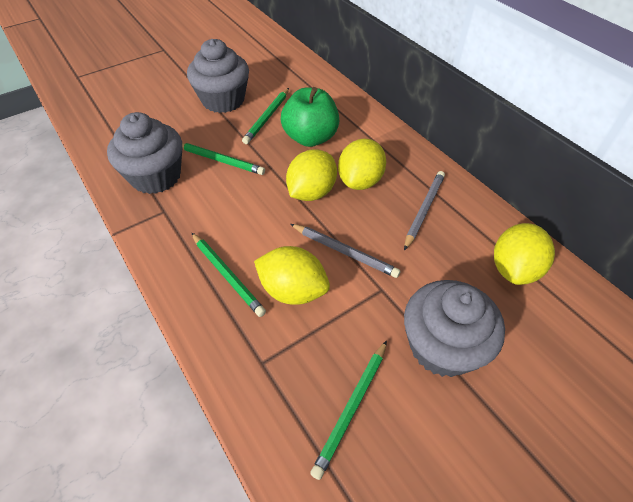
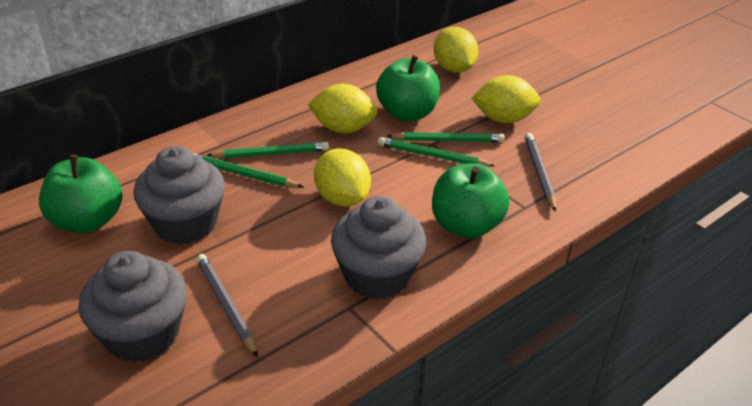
green apple: 1 -> 3

